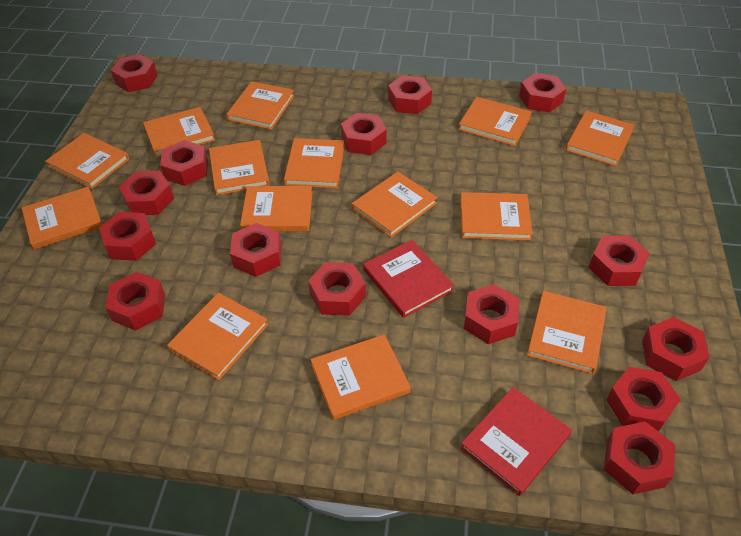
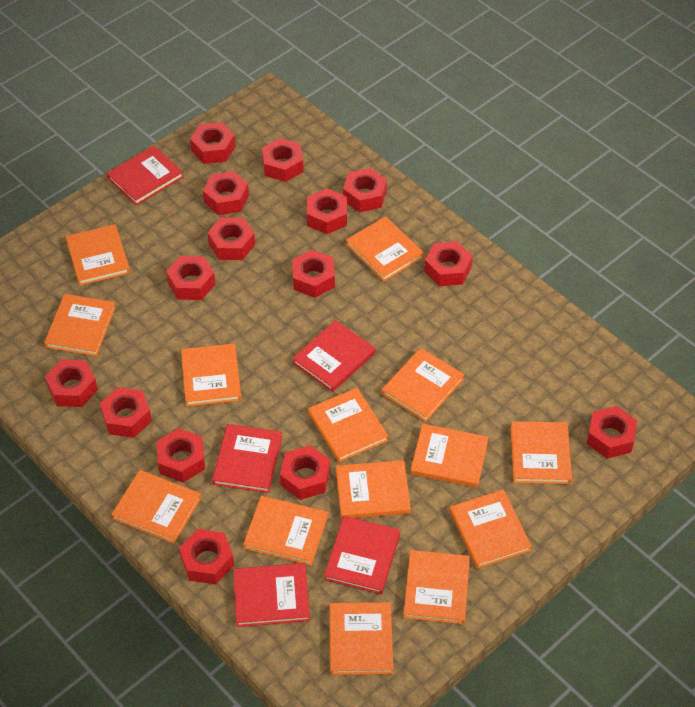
red book: 2 -> 5

